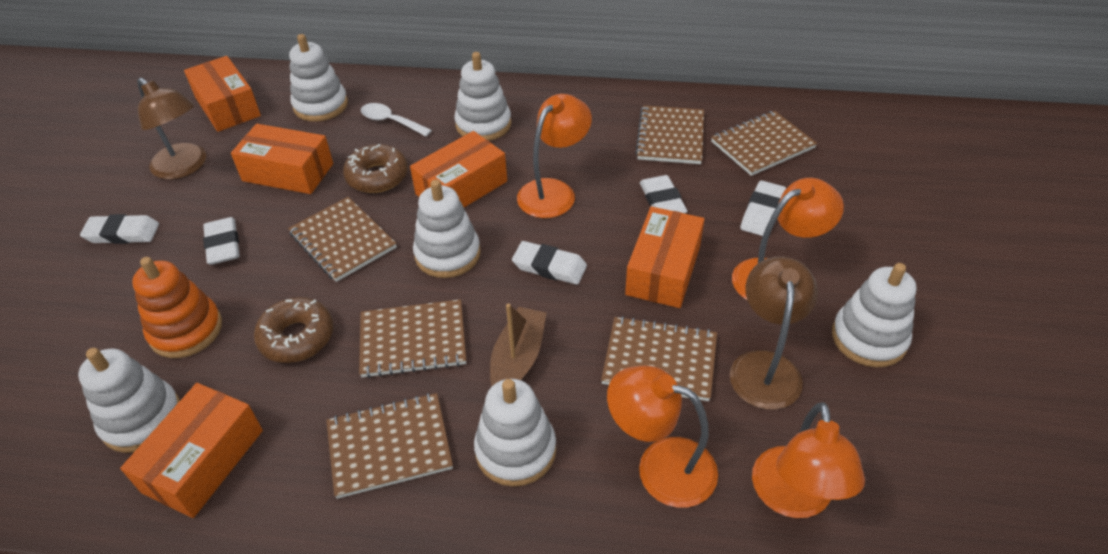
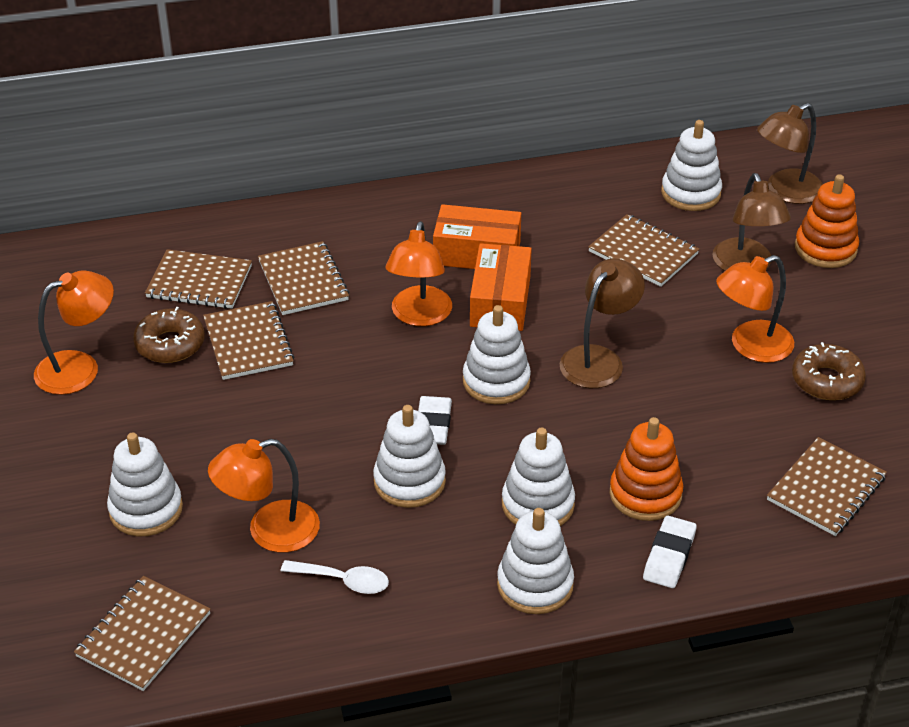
brown boat: 1 -> 0
brown lamp: 2 -> 3
orange box: 5 -> 2
orange stacking toy: 1 -> 2
white eraser: 5 -> 2

